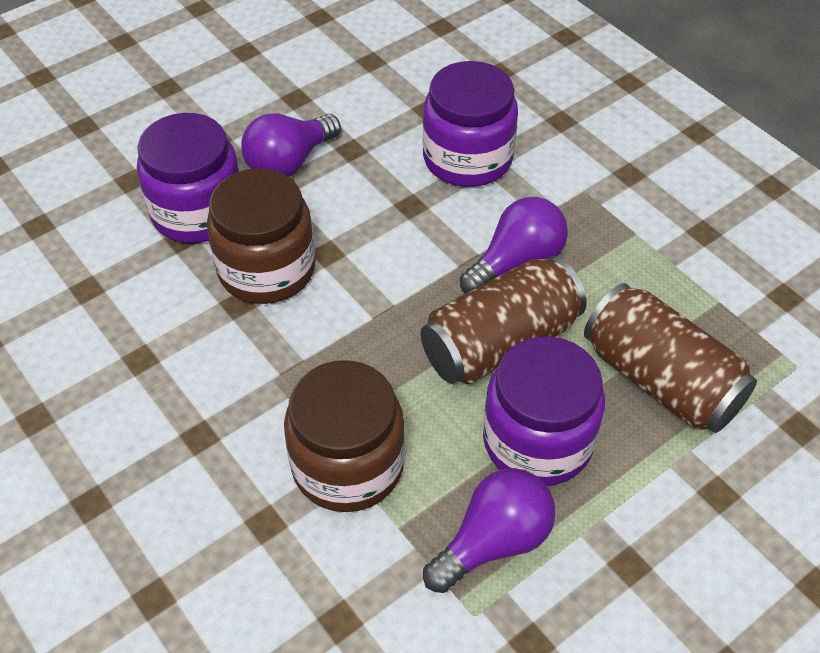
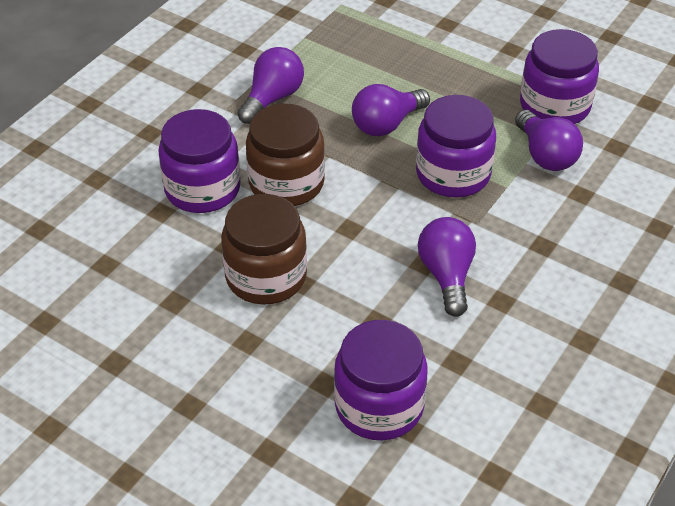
brown can: 2 -> 0
purple jar: 3 -> 4
purple light bulb: 3 -> 4

